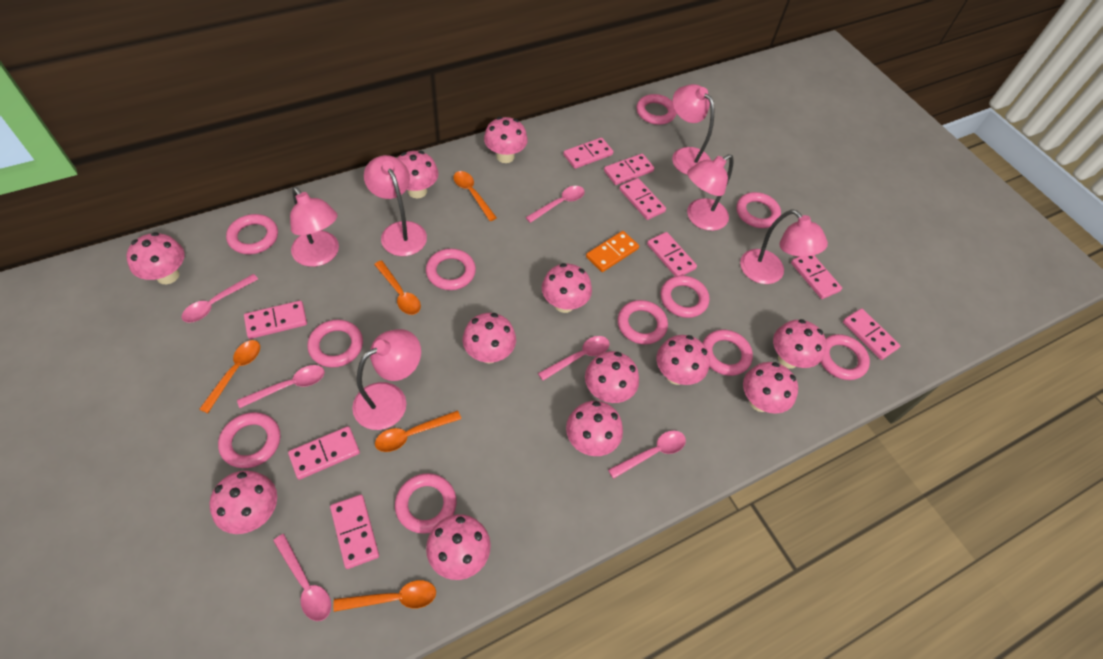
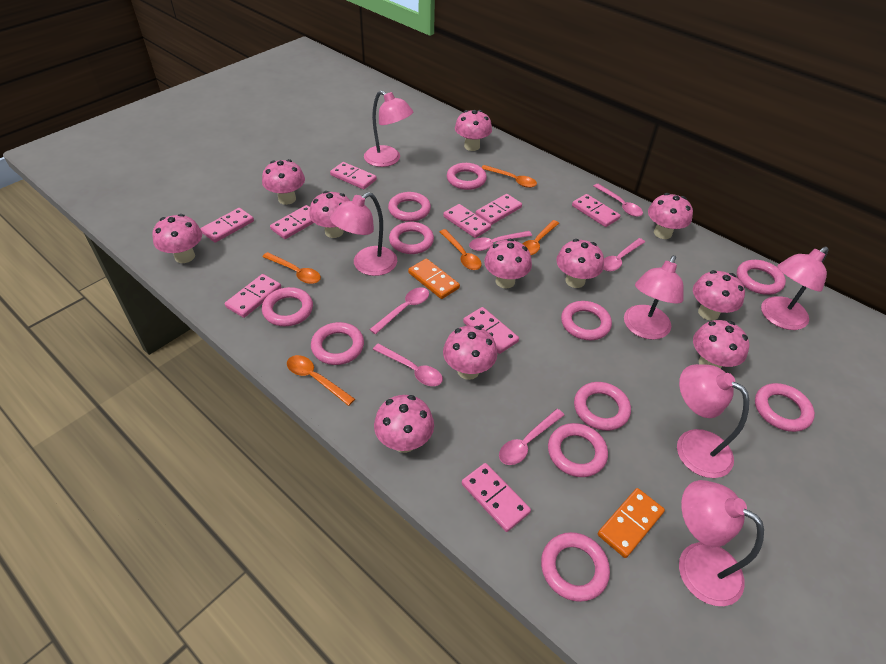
orange domino: 1 -> 2
pink mushroom: 12 -> 11

